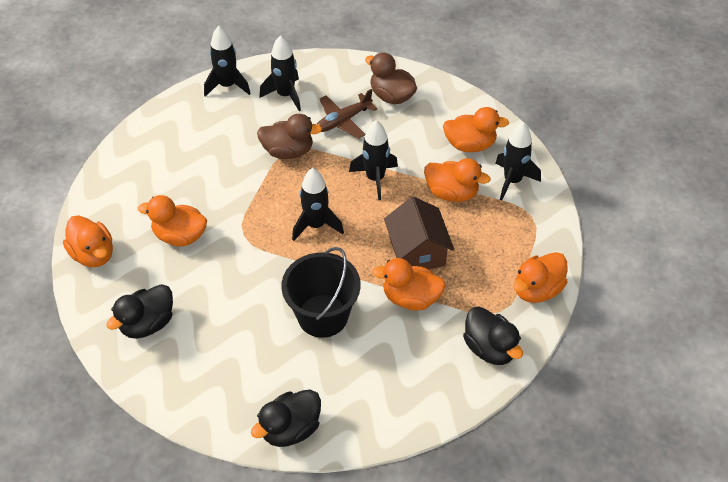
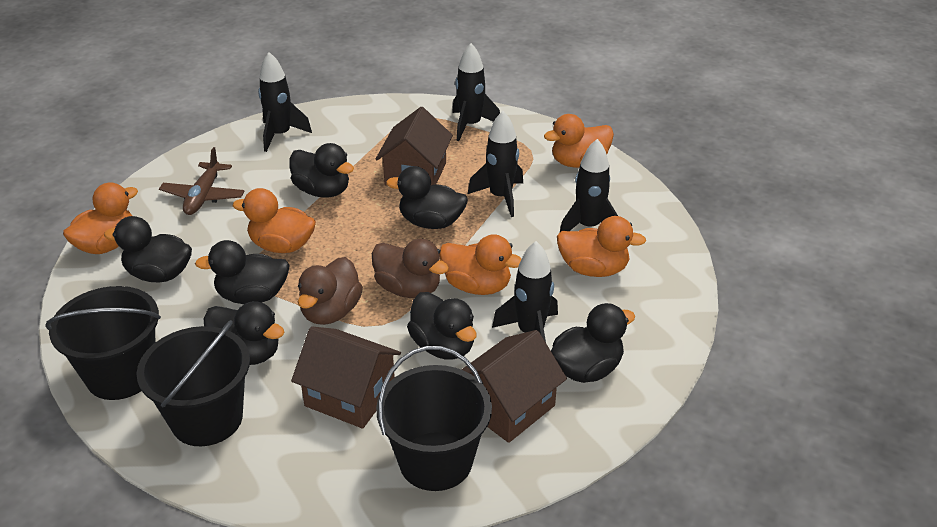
black bucket: 1 -> 3
black duck: 3 -> 7
brown house: 1 -> 3
orange duck: 6 -> 5

